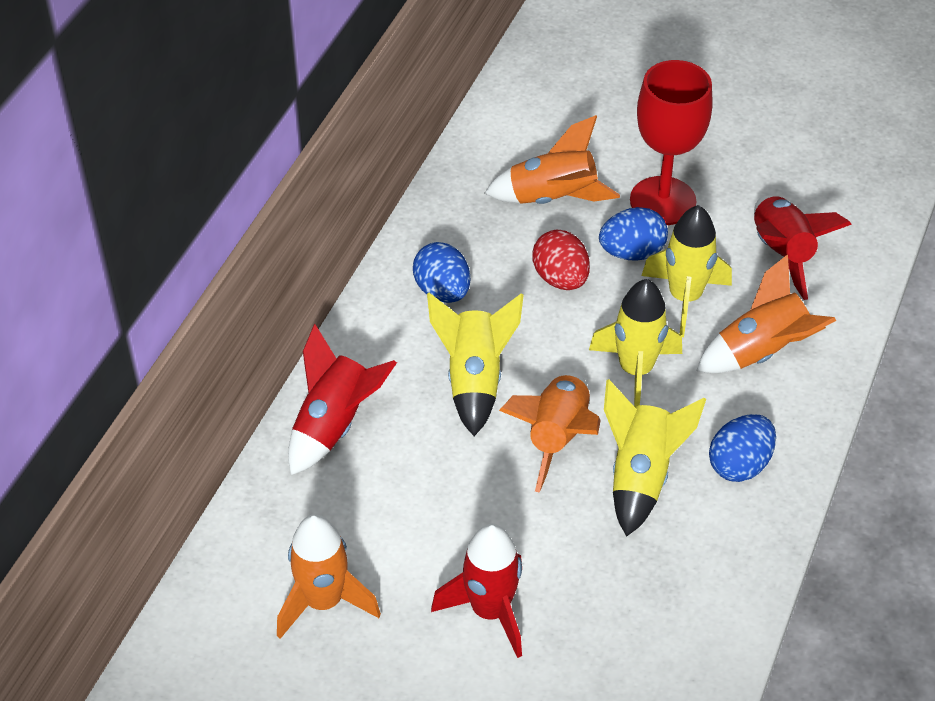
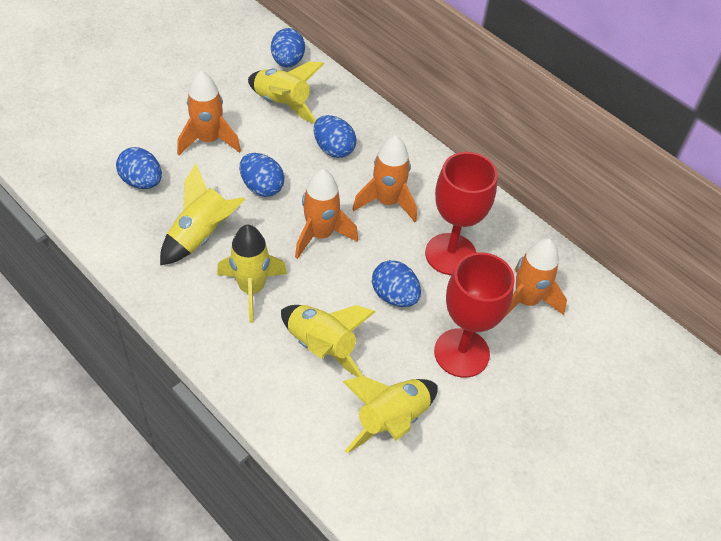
blue egg: 3 -> 5
red egg: 1 -> 0
red goblet: 1 -> 2
red rocket: 3 -> 0
yellow rocket: 4 -> 5

